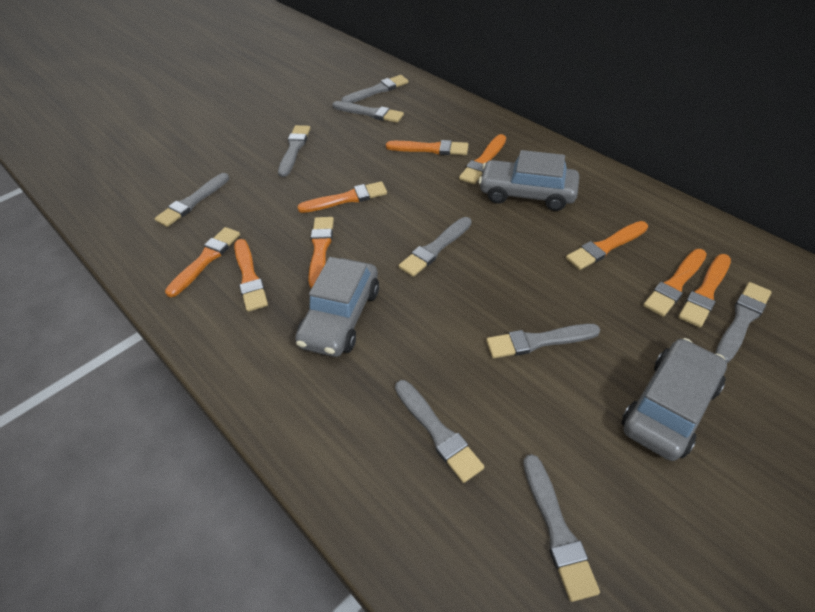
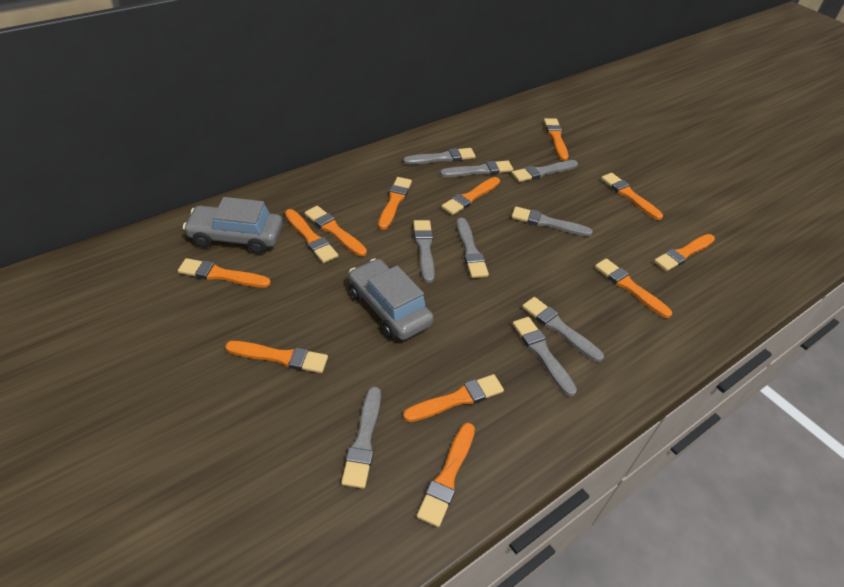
grey car: 3 -> 2
orange brush: 9 -> 12

